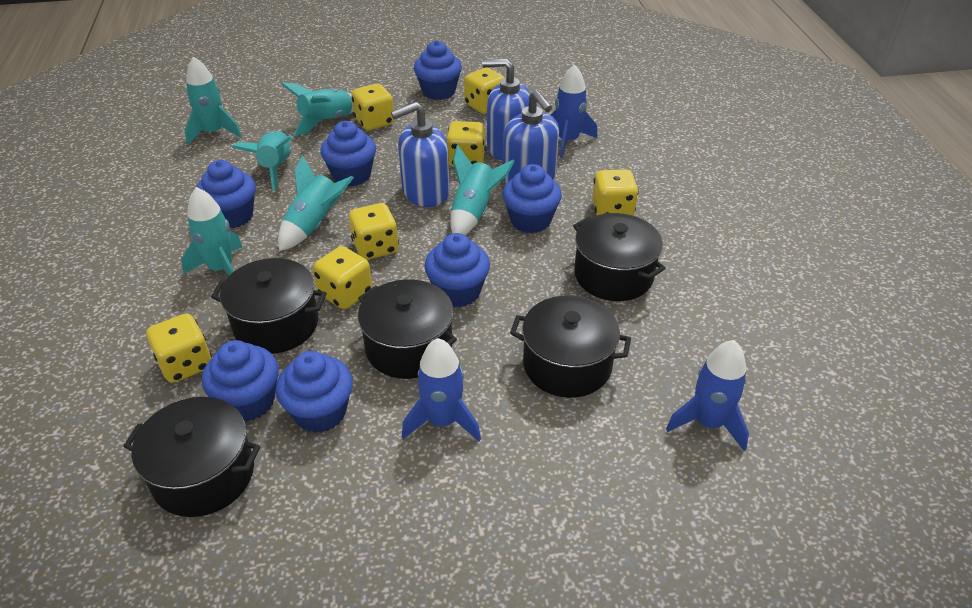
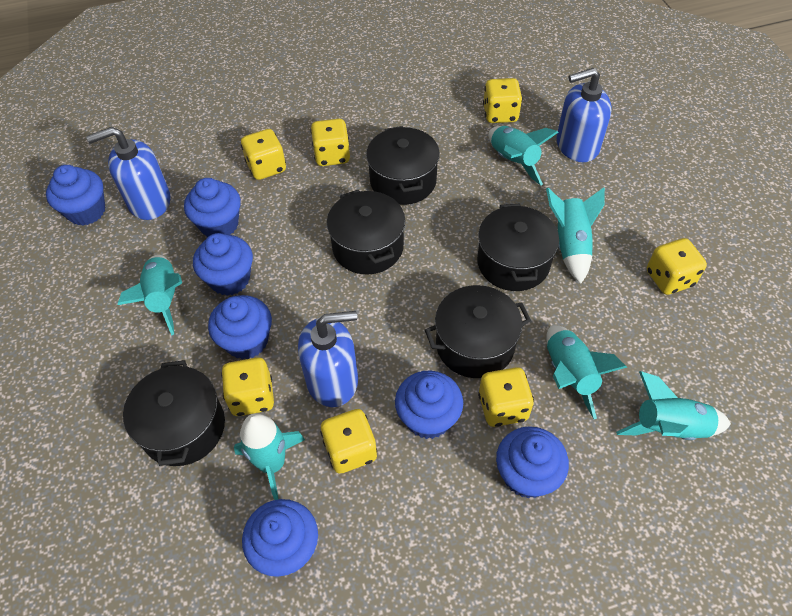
blue rocket: 3 -> 0

